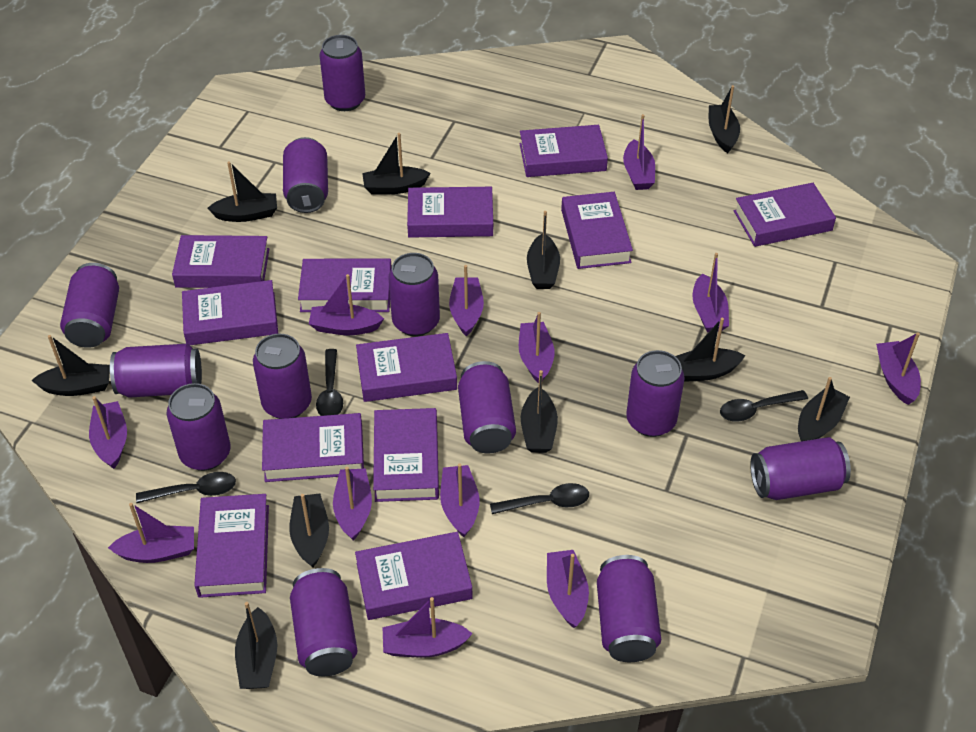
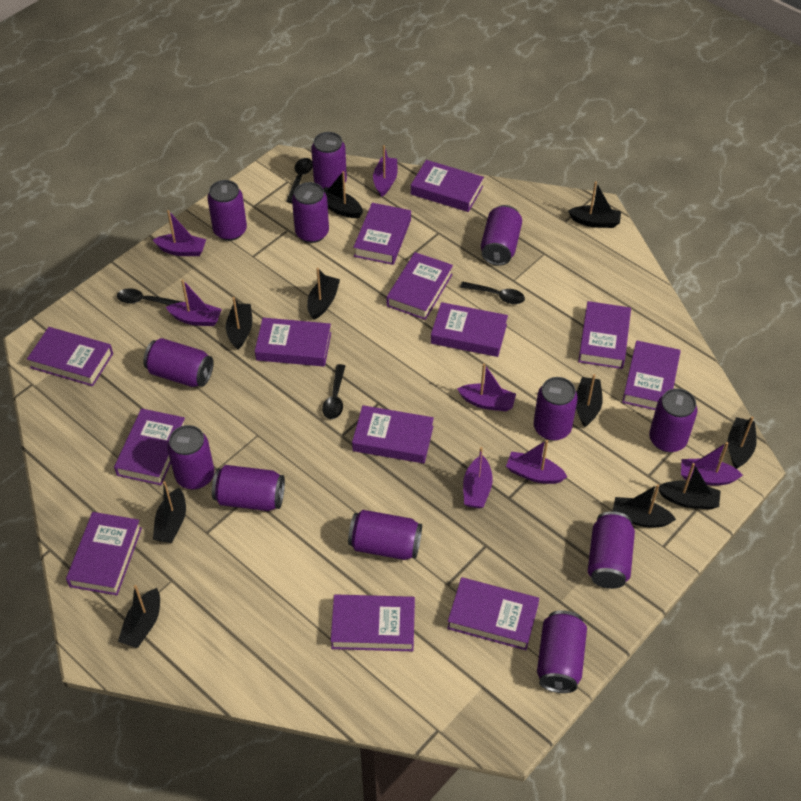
purple boat: 12 -> 7
purple book: 12 -> 13

